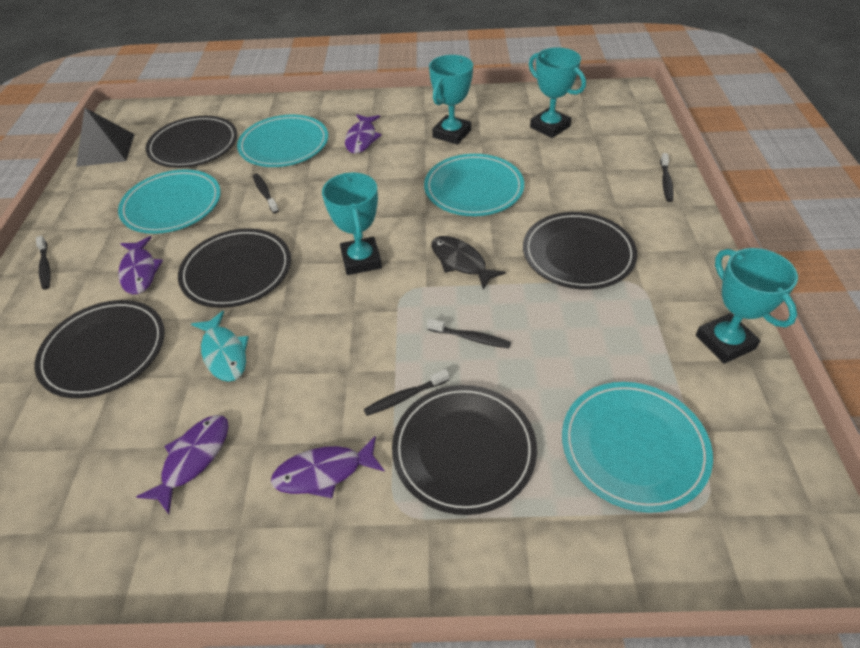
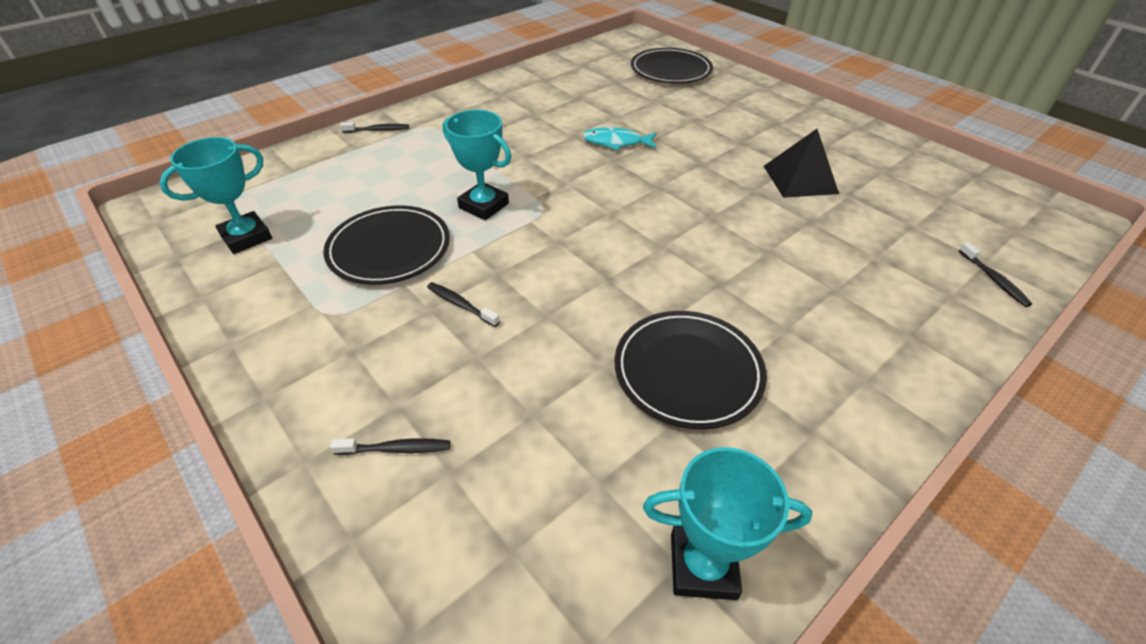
black fish: 1 -> 0
black plate: 5 -> 3
black toothbrush: 5 -> 4
purple fish: 4 -> 0
turquoise plate: 4 -> 0
turquoise trophy: 4 -> 3

